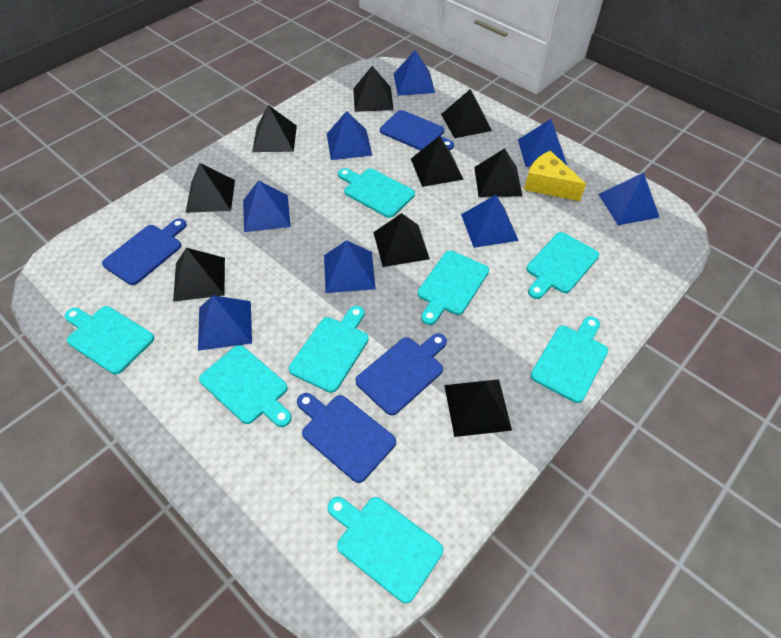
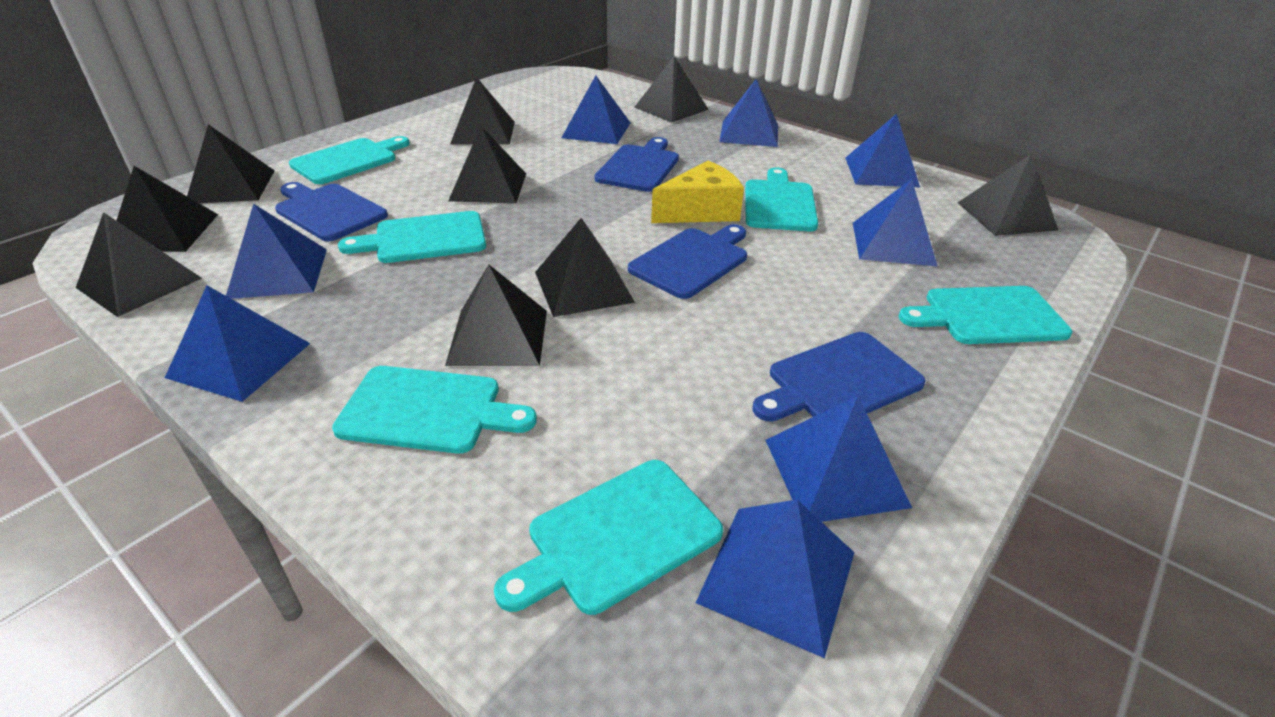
turquoise cutting board: 8 -> 6

